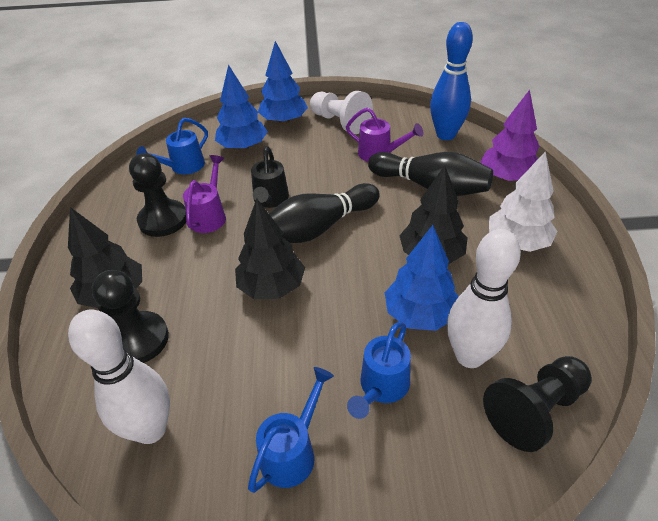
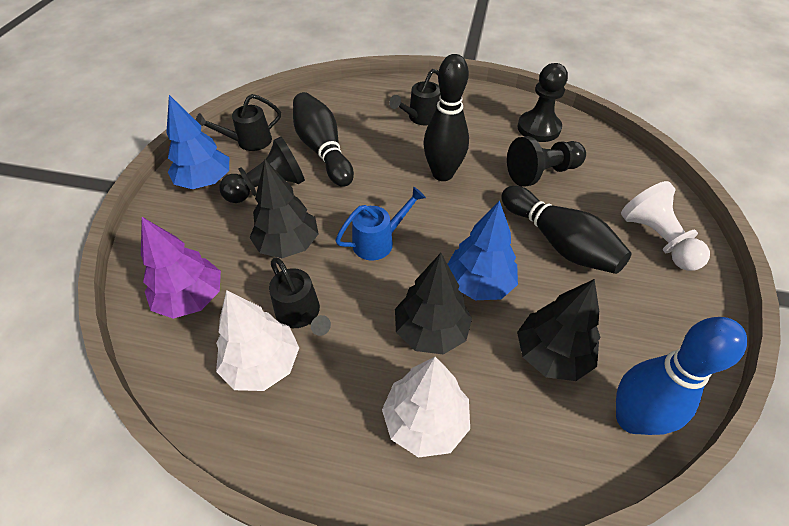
black bowling pin: 2 -> 3
black watering can: 1 -> 3
blue tree: 3 -> 2
blue watering can: 3 -> 1
purple watering can: 2 -> 0
white bowling pin: 2 -> 0
white tree: 1 -> 2

